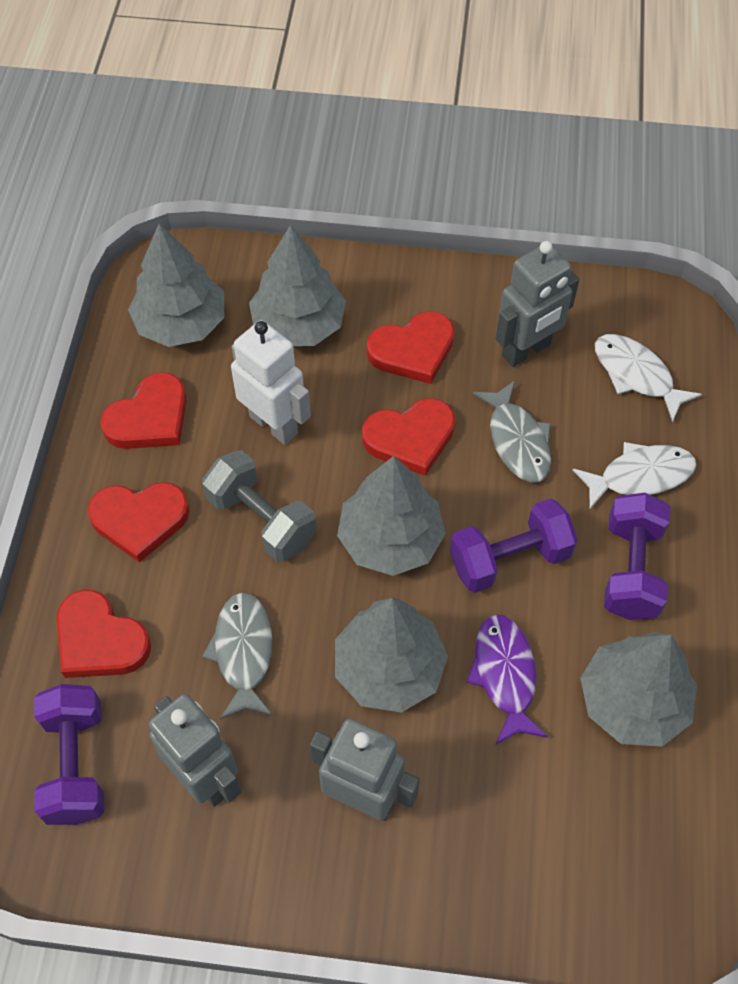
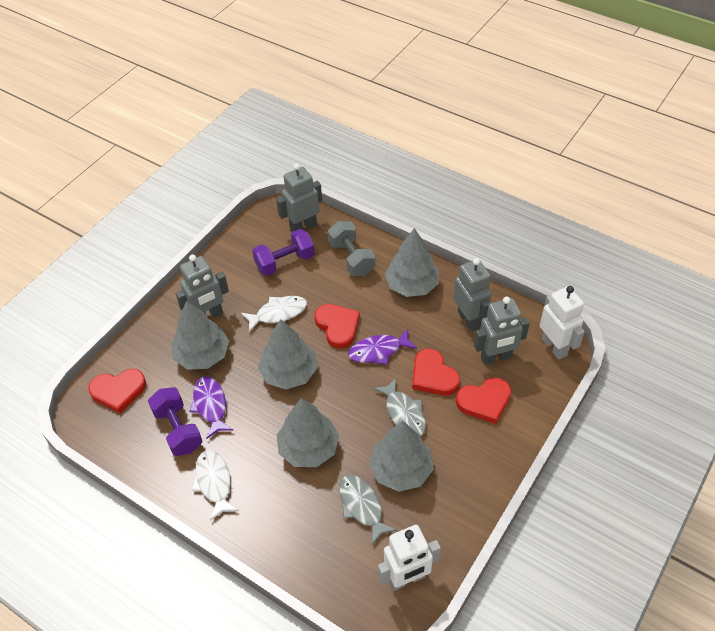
grey robot: 3 -> 4
purple dumbbell: 3 -> 2
purple fish: 1 -> 2
red heart: 5 -> 4
white robot: 1 -> 2

